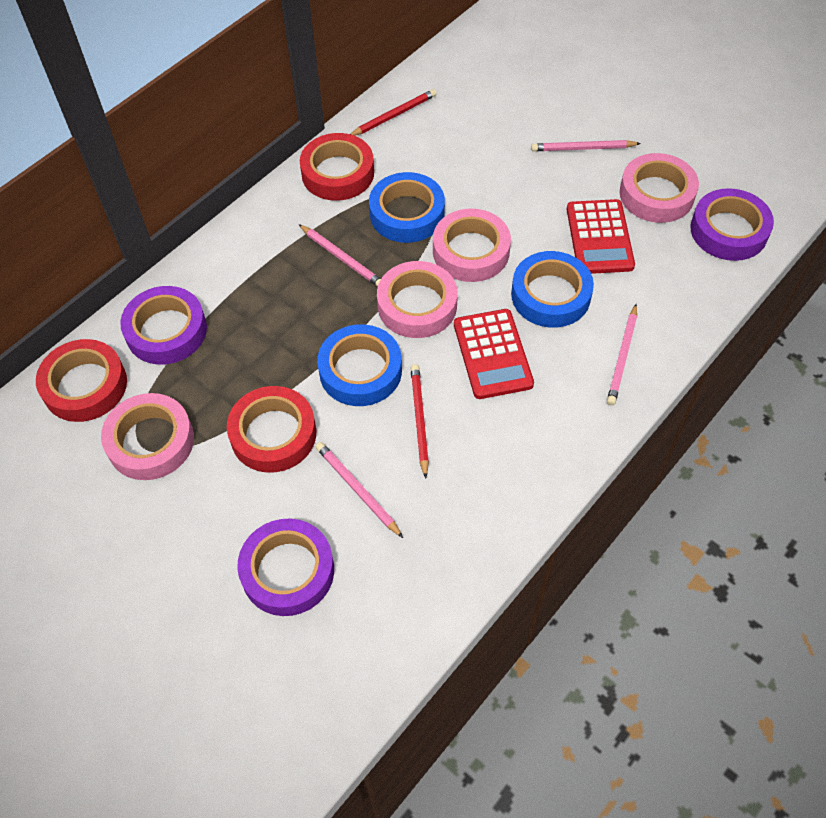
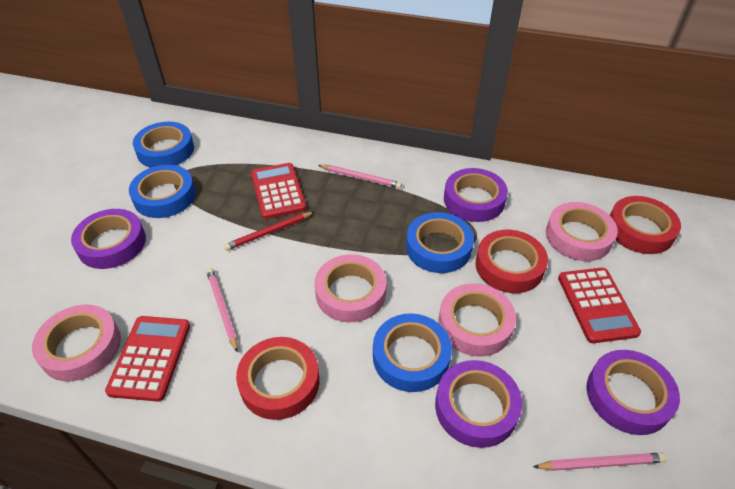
blue tape: 3 -> 4
pink pencil: 4 -> 3
purple tape: 3 -> 4
red calculator: 2 -> 3
red pencil: 2 -> 1

